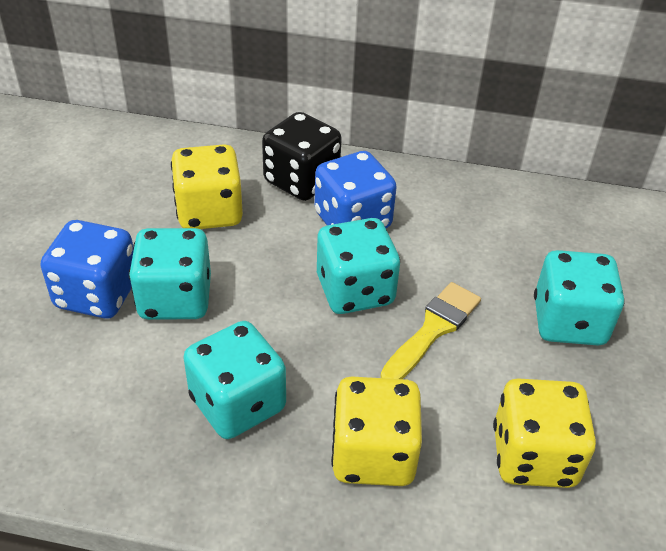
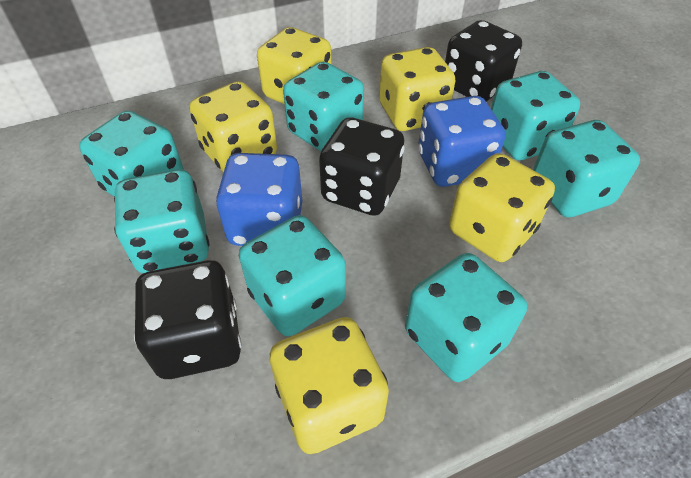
black dice: 1 -> 3
turquoise dice: 4 -> 7
yellow brush: 1 -> 0
yellow dice: 3 -> 5

